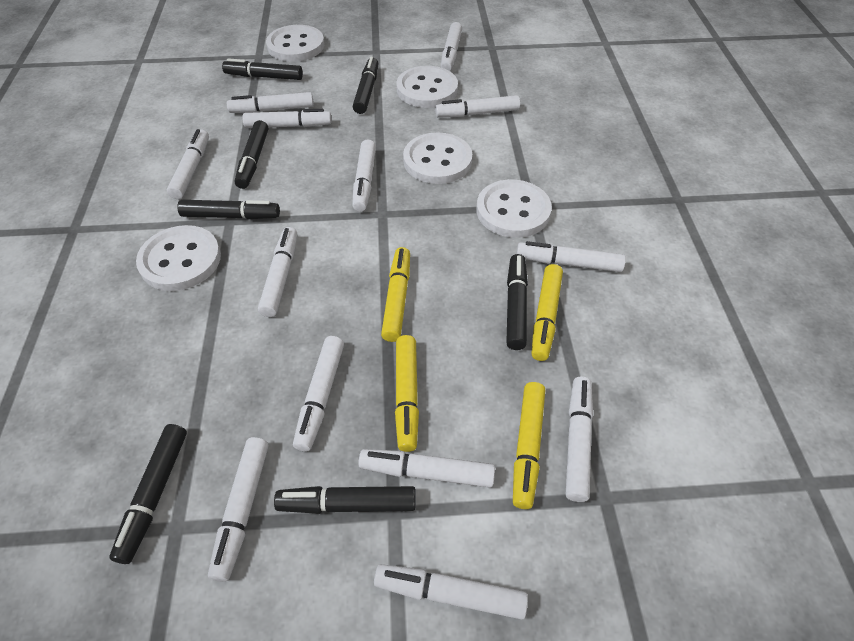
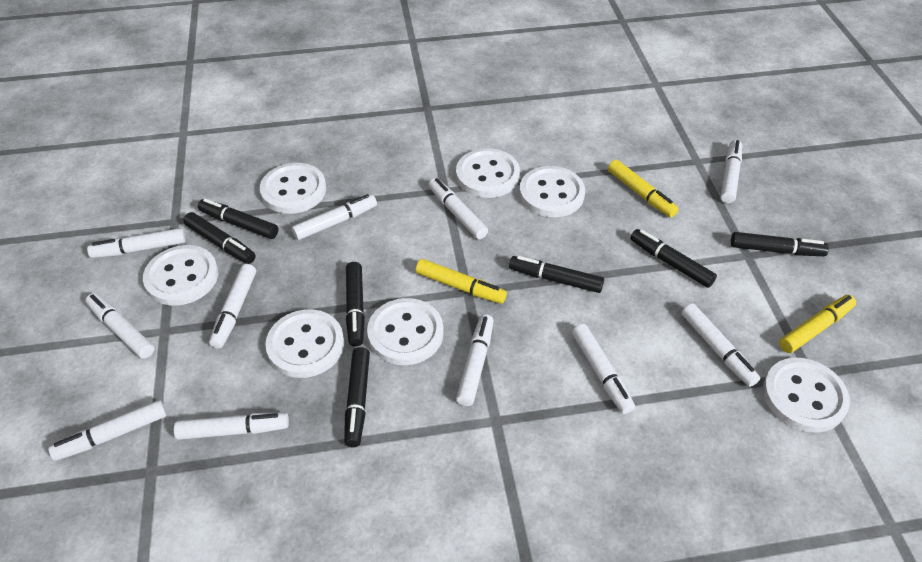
white button: 5 -> 7
white marker: 13 -> 11
yellow marker: 4 -> 3

